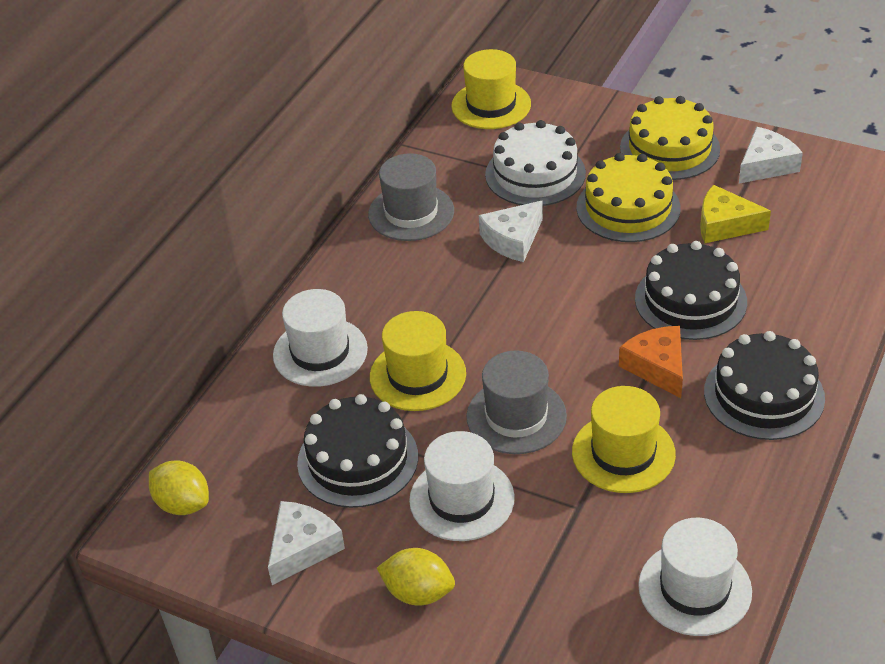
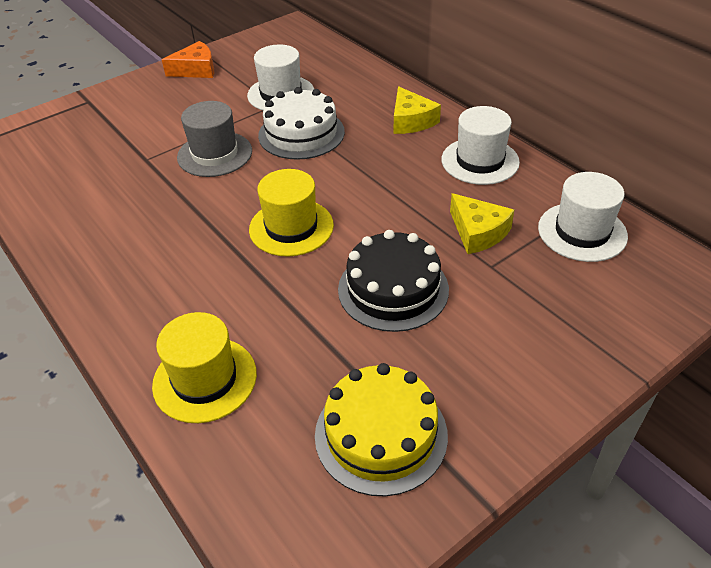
black cake: 3 -> 1
grey hat: 2 -> 1
white cheese: 3 -> 0
yellow cake: 2 -> 1
yellow cheese: 1 -> 2
yellow hat: 3 -> 2
yellow lemon: 2 -> 0

